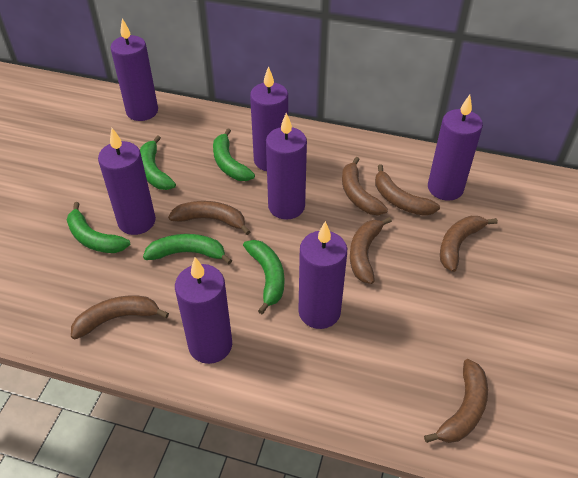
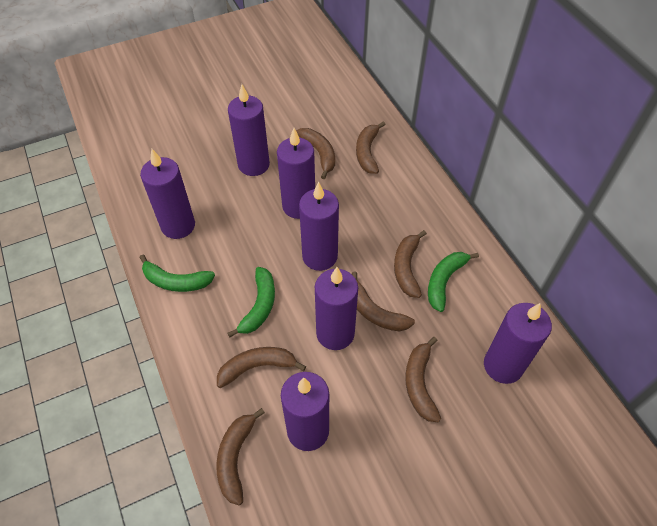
green banana: 5 -> 3

